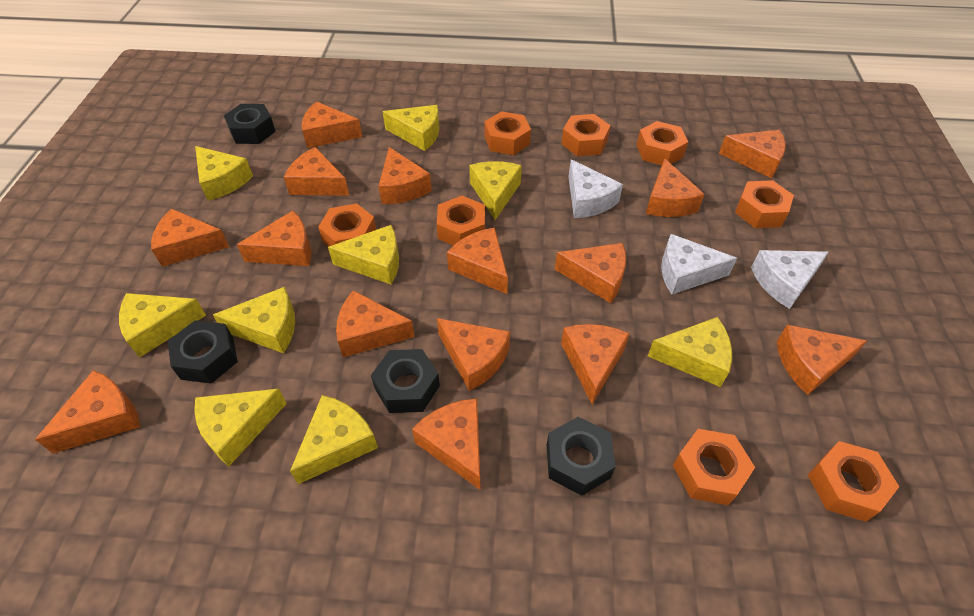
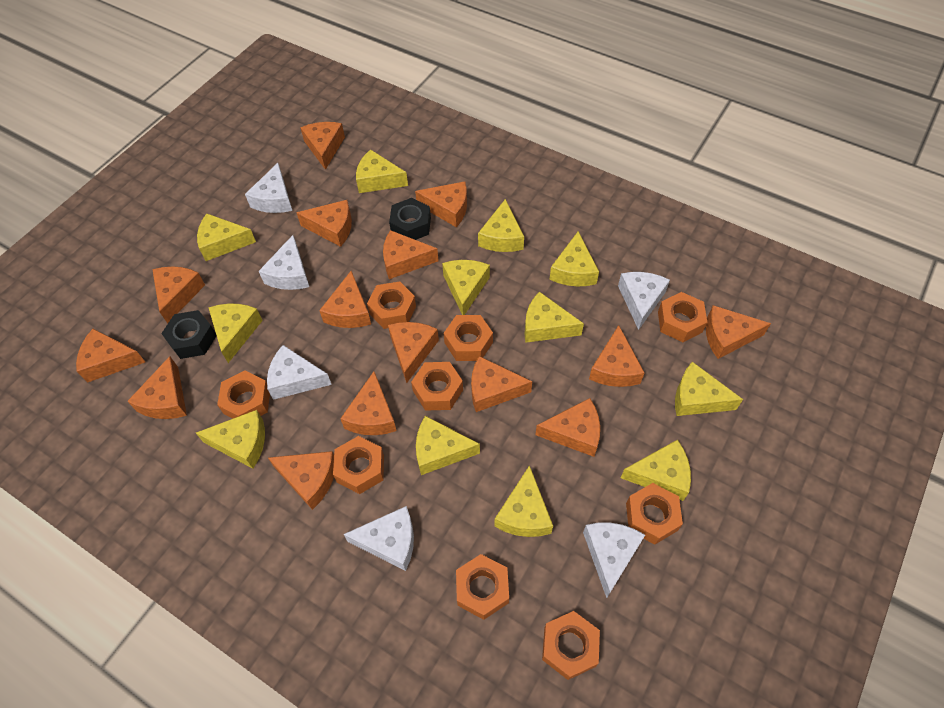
black nut: 4 -> 2
orange nut: 8 -> 9
white cheese: 3 -> 6
yellow cheese: 9 -> 12

